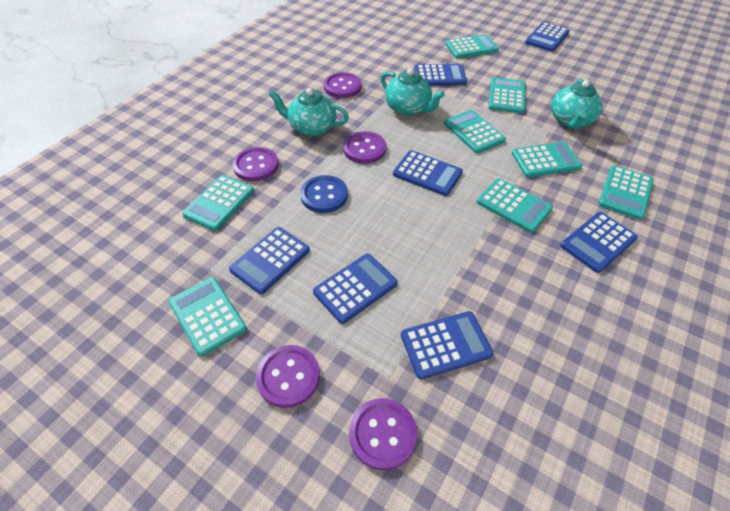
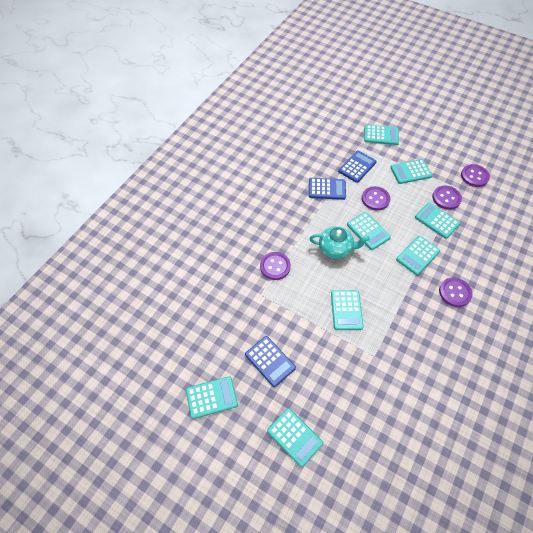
blue button: 1 -> 0
blue calculator: 7 -> 3
turquoise teapot: 3 -> 1

